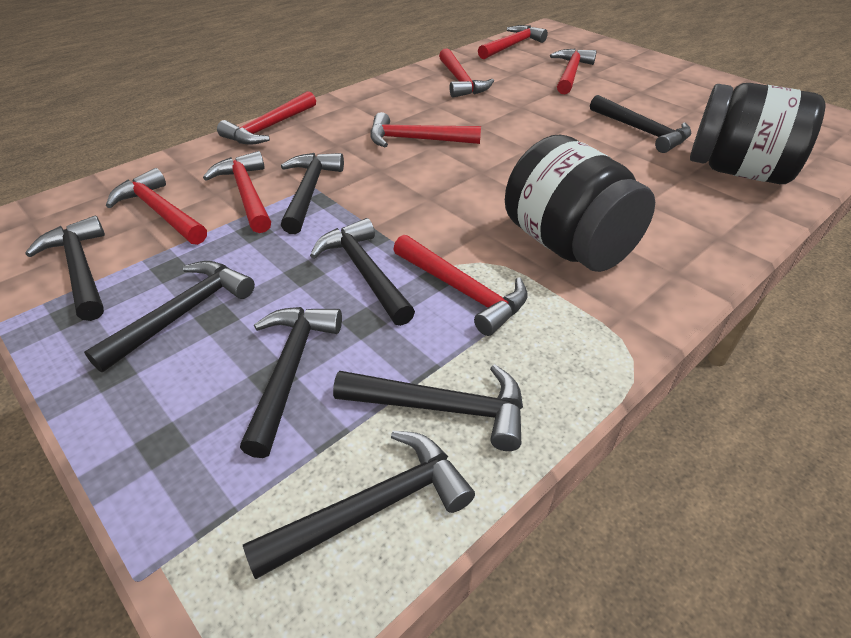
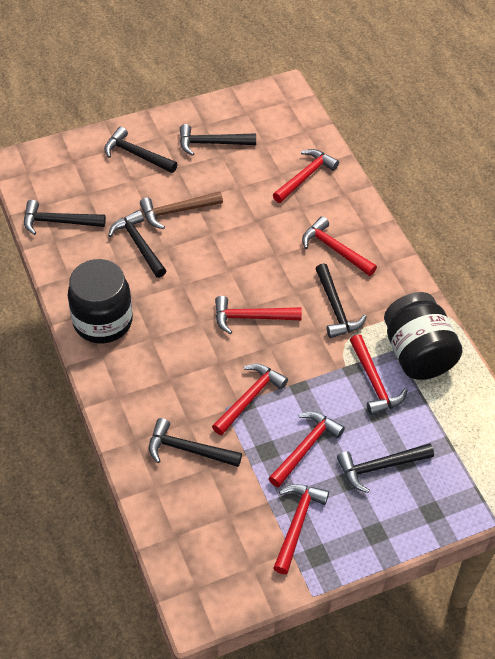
black hammer: 8 -> 7
brown hammer: 0 -> 1
red hammer: 8 -> 7

